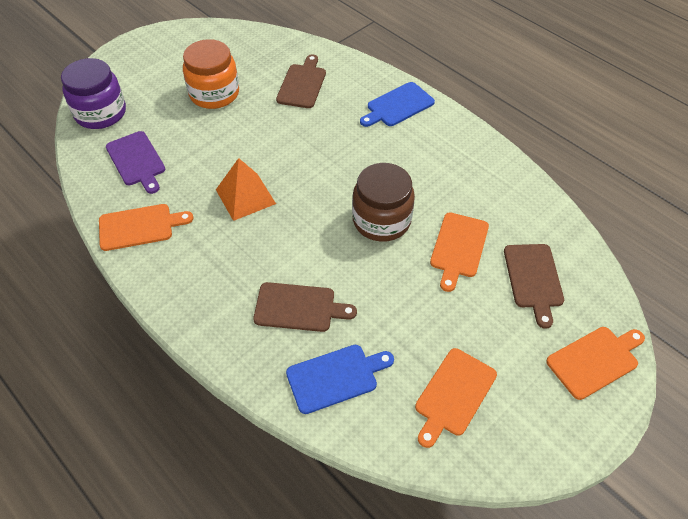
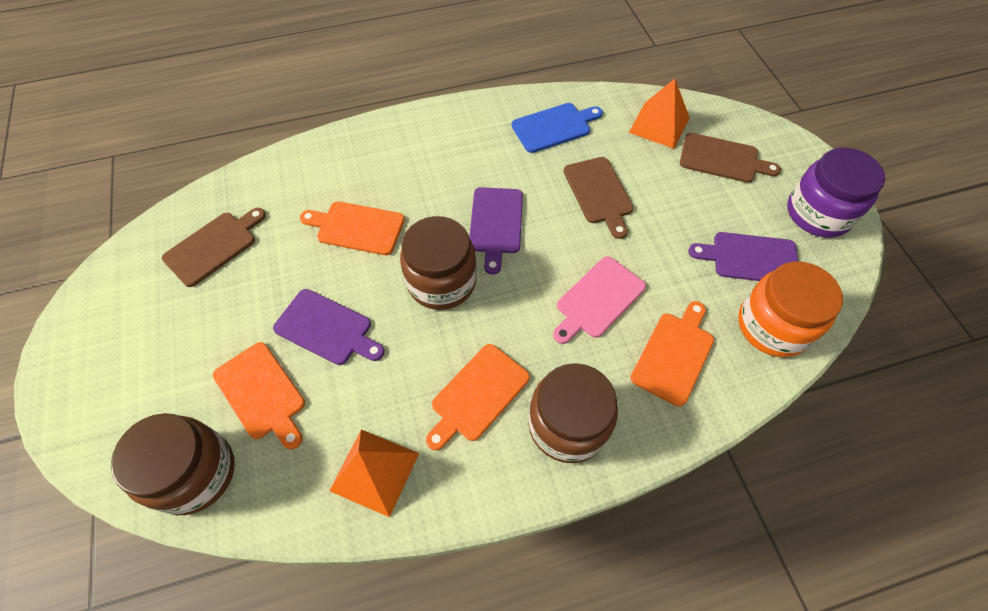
blue cutting board: 2 -> 1
brown jar: 1 -> 3
orange pyramid: 1 -> 2
pink cutting board: 0 -> 1
purple cutting board: 1 -> 3

